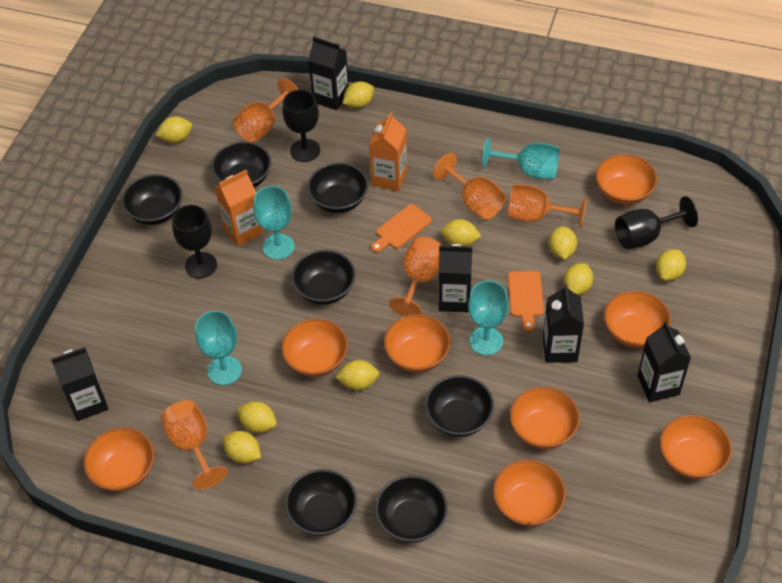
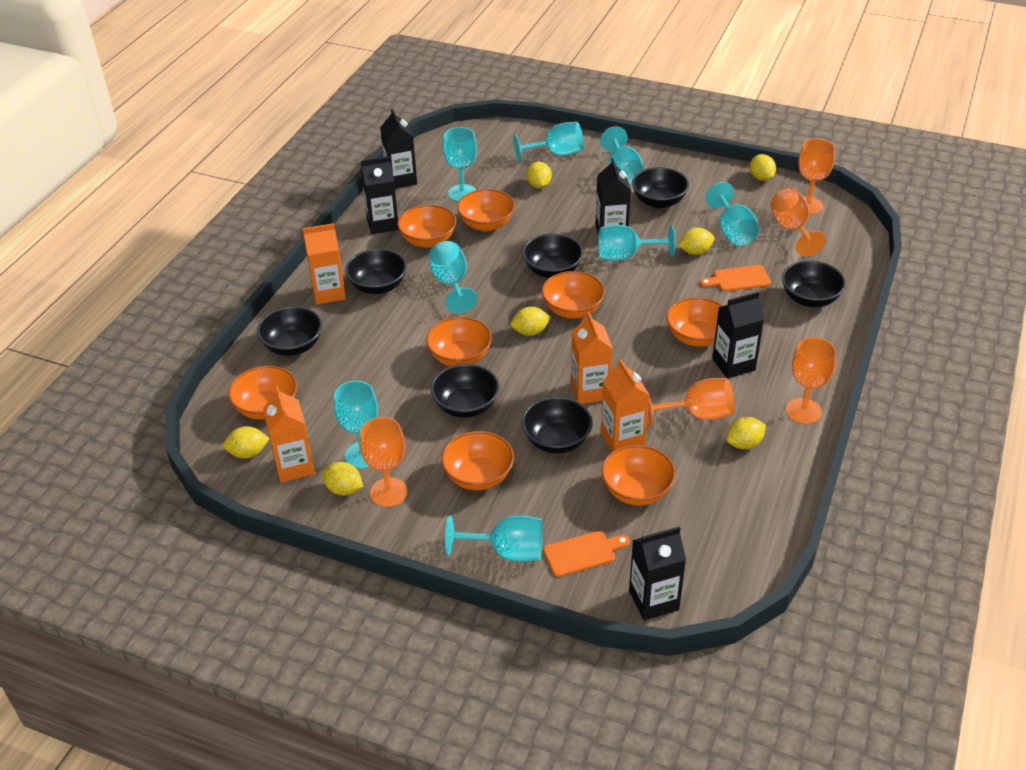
black goblet: 3 -> 0
orange carton: 2 -> 4
turquoise goblet: 4 -> 8
yellow lemon: 9 -> 7

